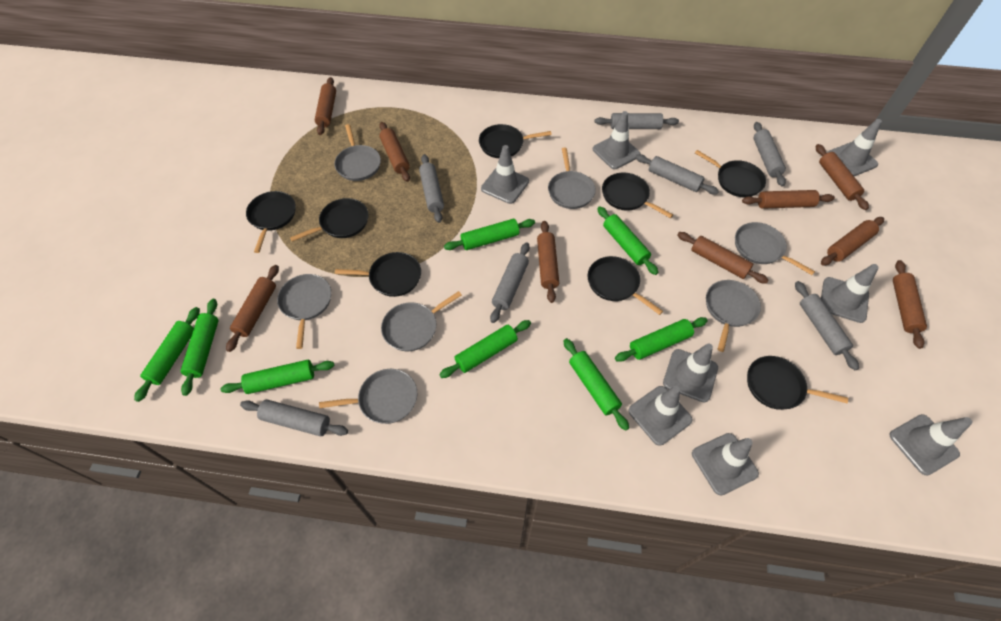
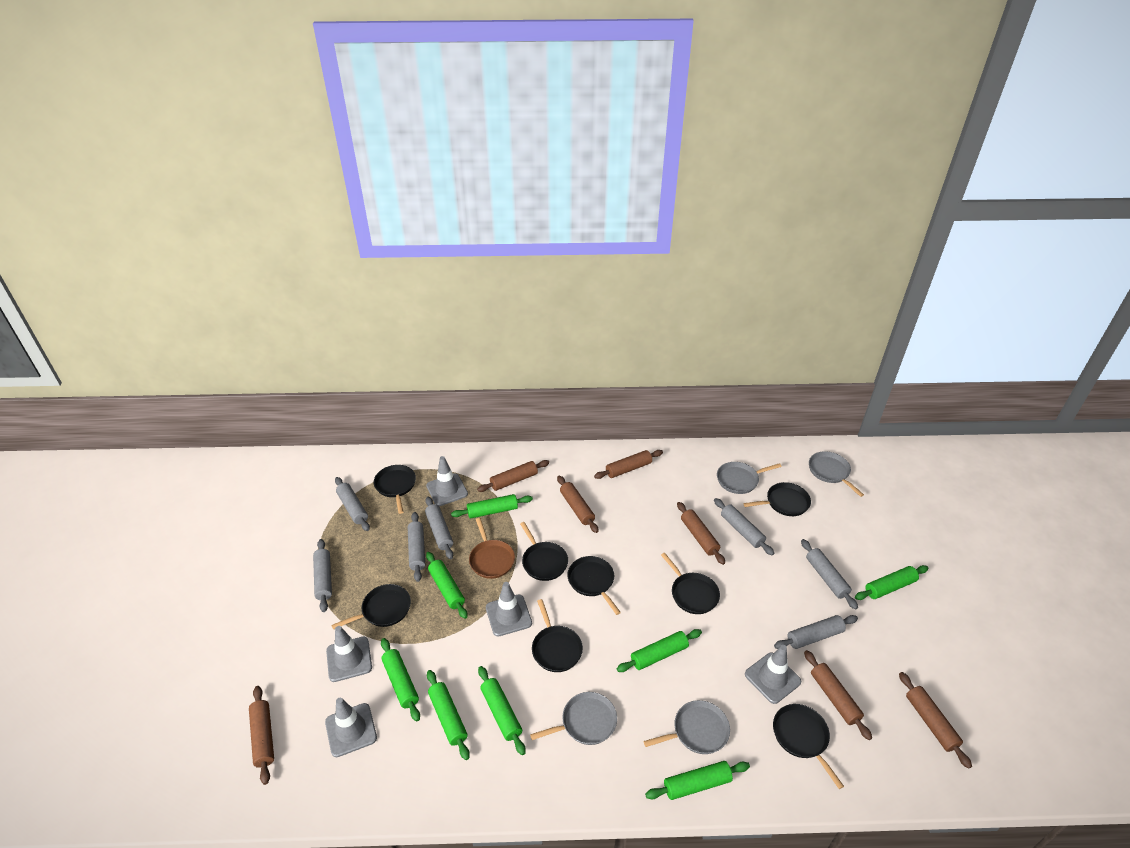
brown pan: 0 -> 1
brown rolling pin: 9 -> 7
grey pan: 7 -> 4
grey traffic cone: 8 -> 5

